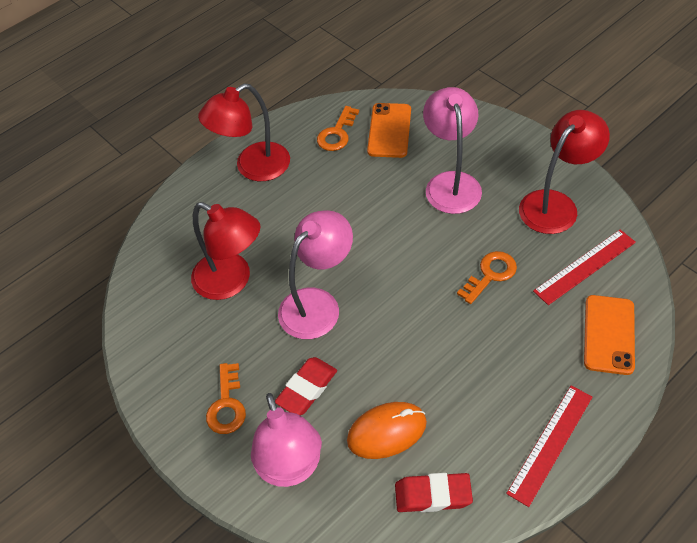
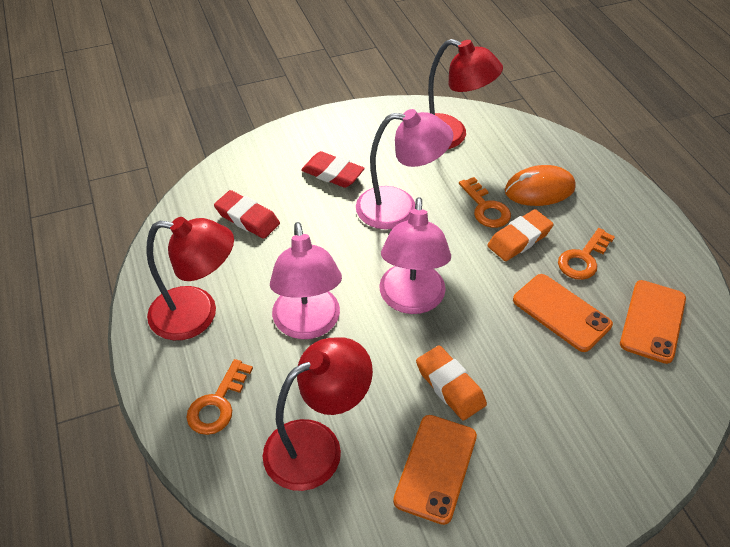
orange eraser: 0 -> 2
orange phone: 2 -> 3
red ruler: 2 -> 0

